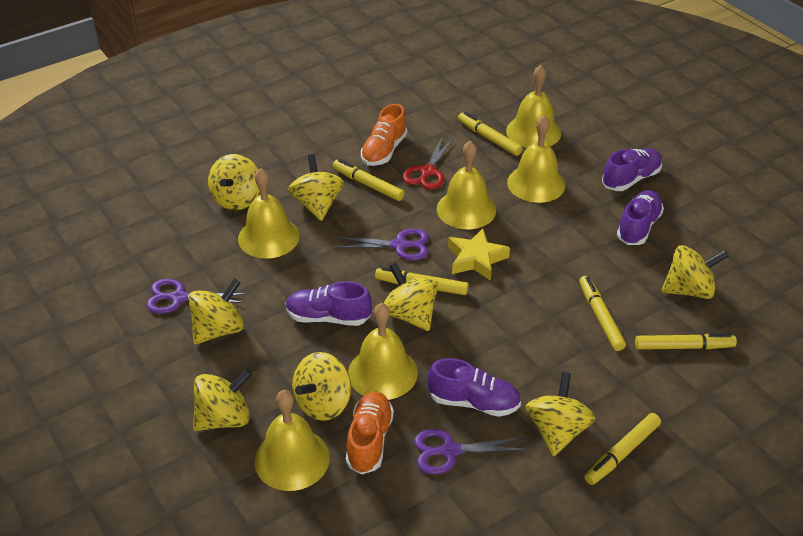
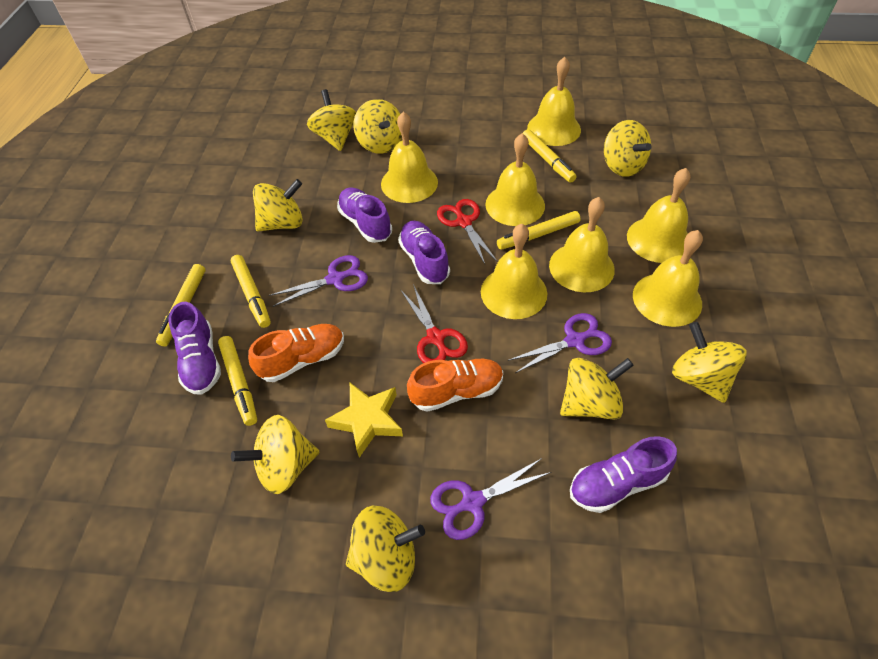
red scissors: 1 -> 2
yellow bell: 6 -> 7
yellow marker: 6 -> 5

